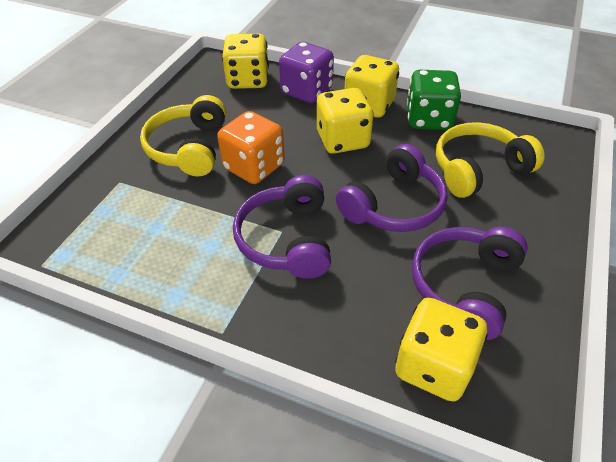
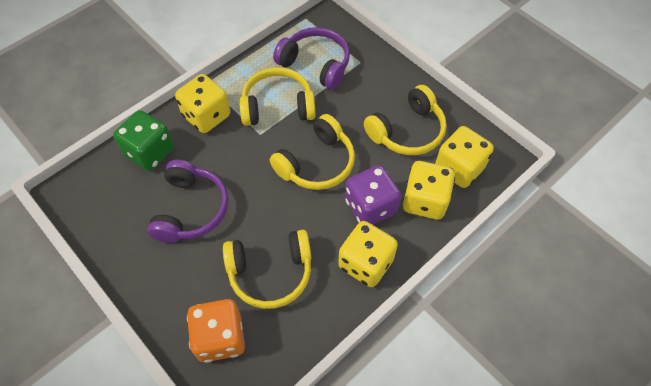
purple headphones: 3 -> 2
yellow headphones: 2 -> 4

